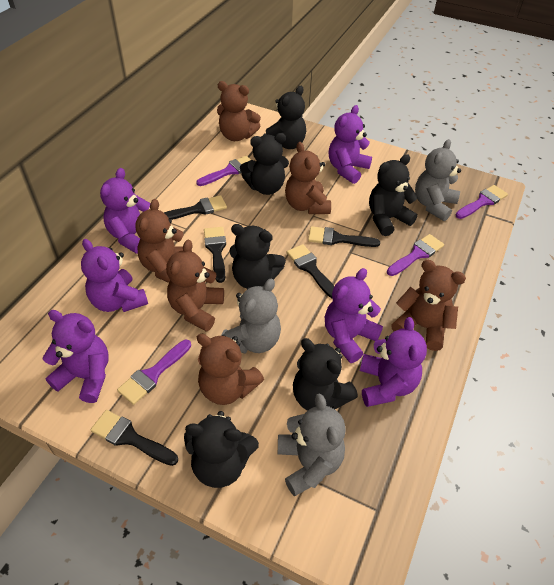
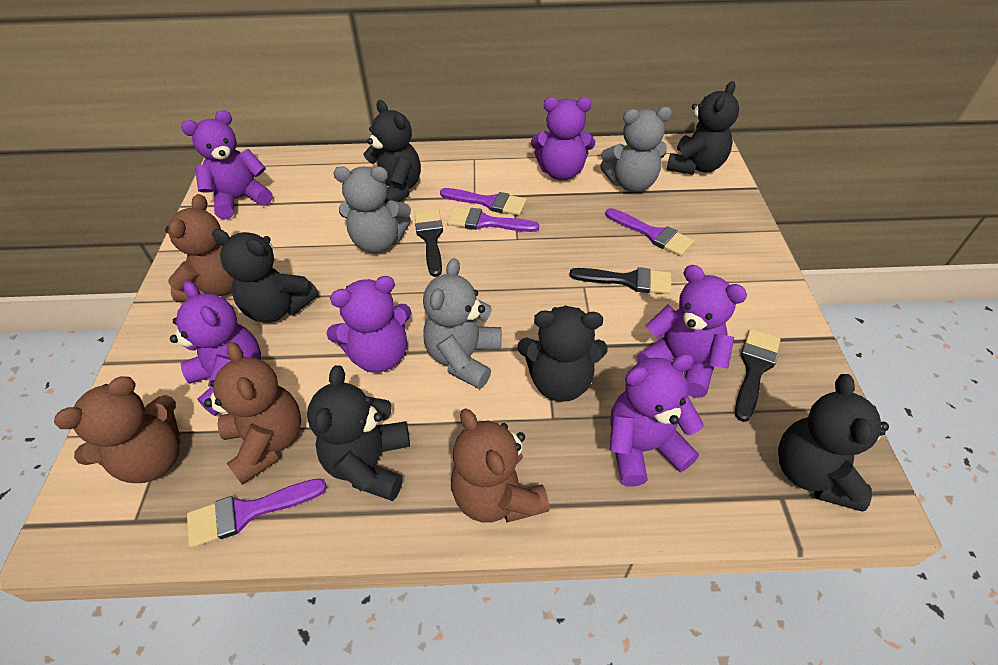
black brush: 5 -> 3
brown teddy bear: 6 -> 4

